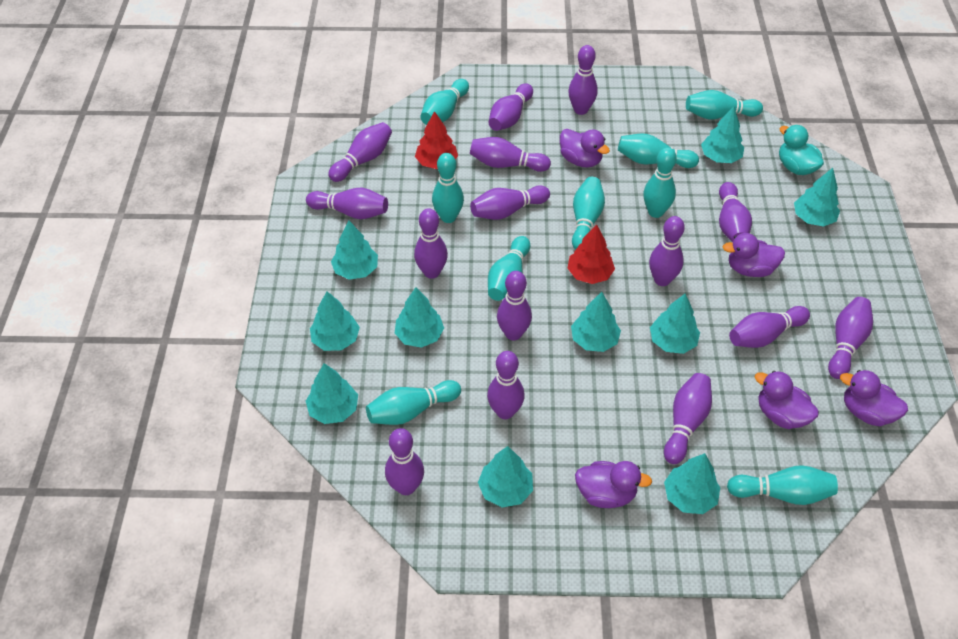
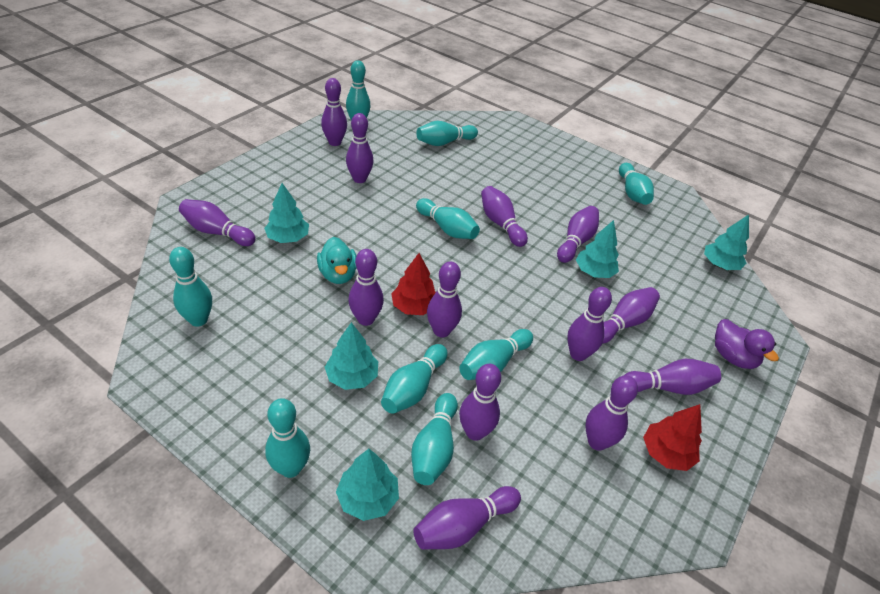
purple bowling pin: 15 -> 13
purple duck: 5 -> 1
turquoise tree: 10 -> 5

